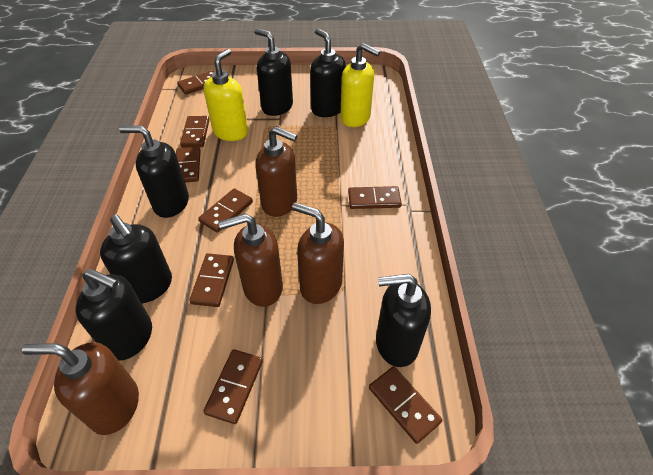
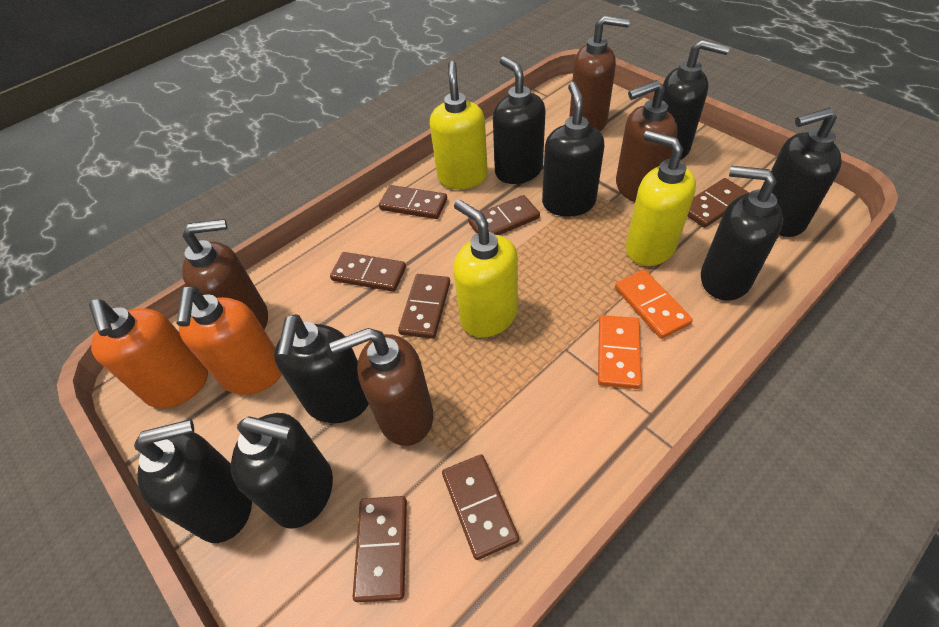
black soap dispenser: 6 -> 8
brown domino: 8 -> 7
orange domino: 0 -> 2
orange soap dispenser: 0 -> 2
yellow soap dispenser: 2 -> 3

